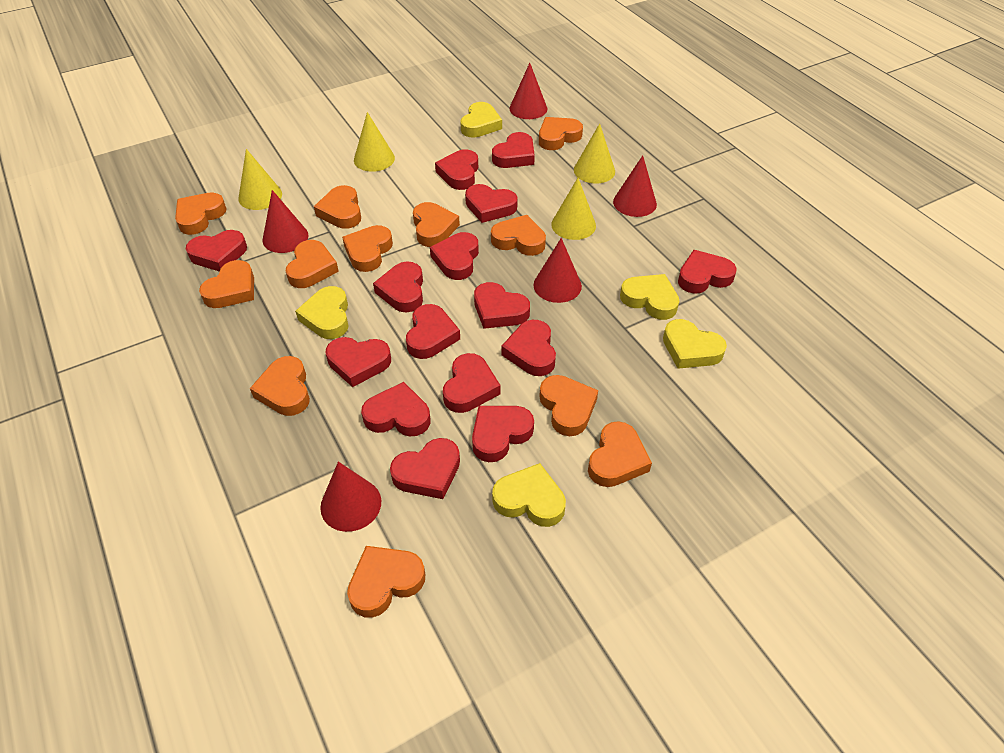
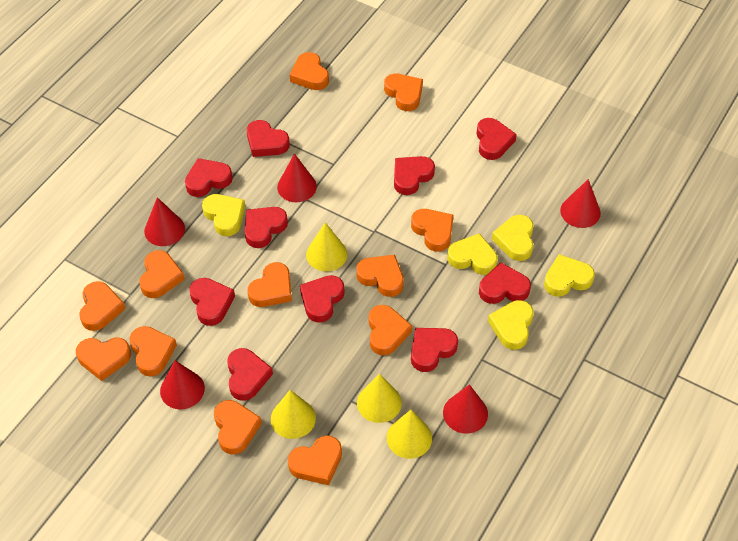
red heart: 15 -> 10

